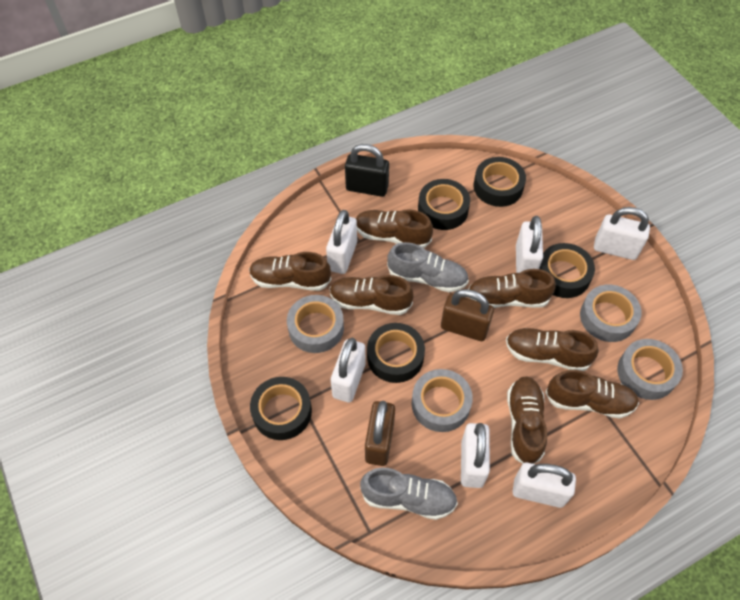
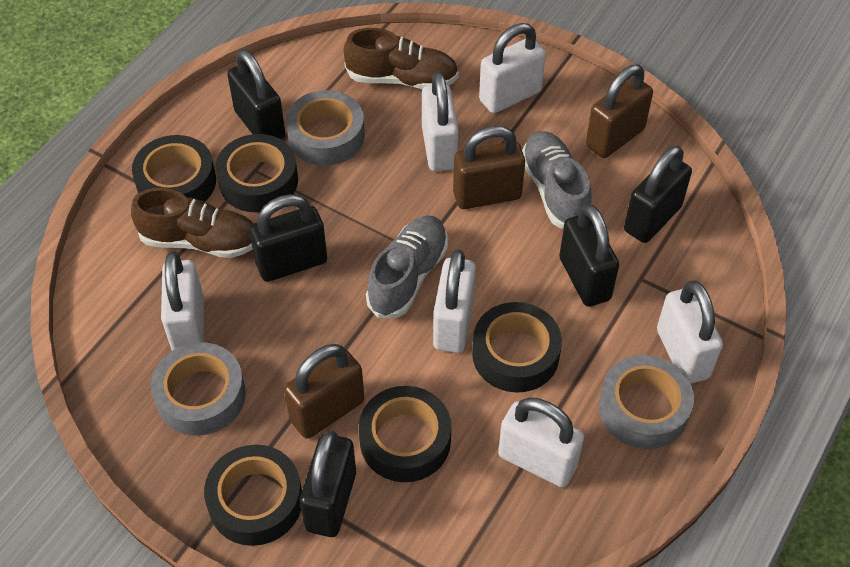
black padlock: 1 -> 5
brown padlock: 2 -> 3
brown shoe: 7 -> 2
grey tape: 4 -> 3

